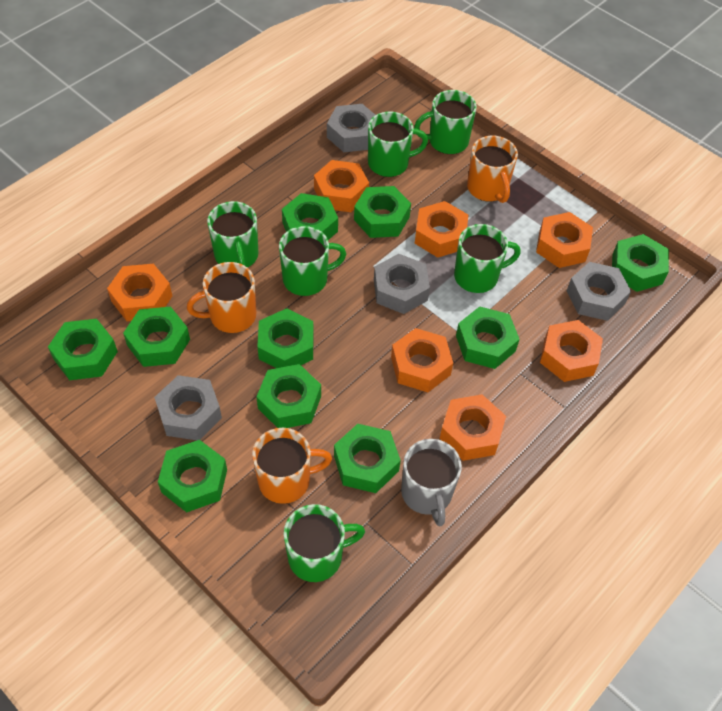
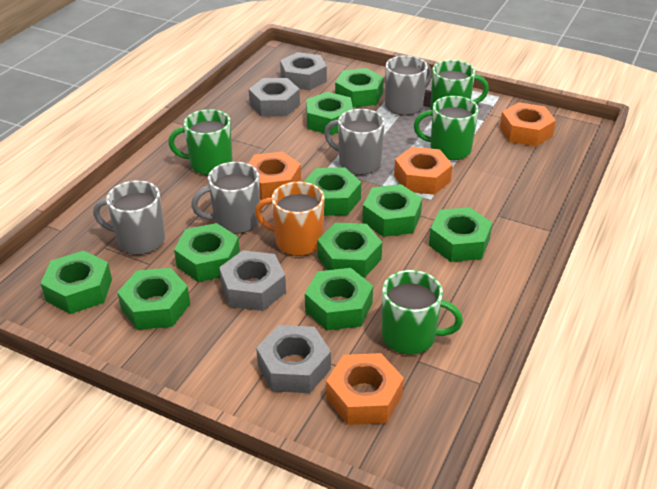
green mug: 6 -> 4
grey mug: 1 -> 4
orange mug: 3 -> 1
orange nut: 7 -> 4

